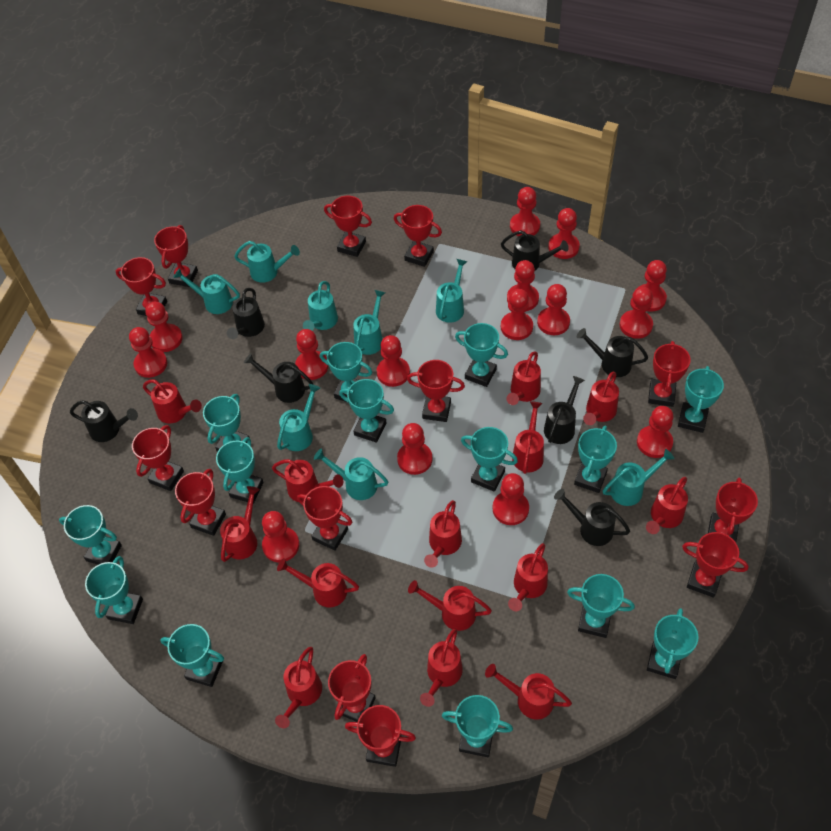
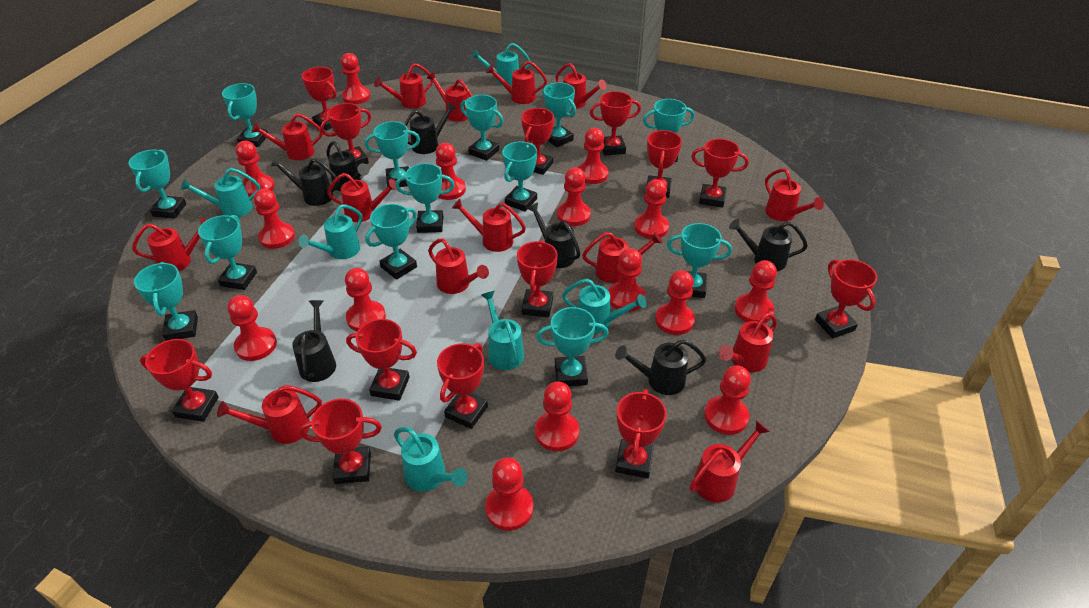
turquoise trophy: 14 -> 13
turquoise watering can: 8 -> 6

